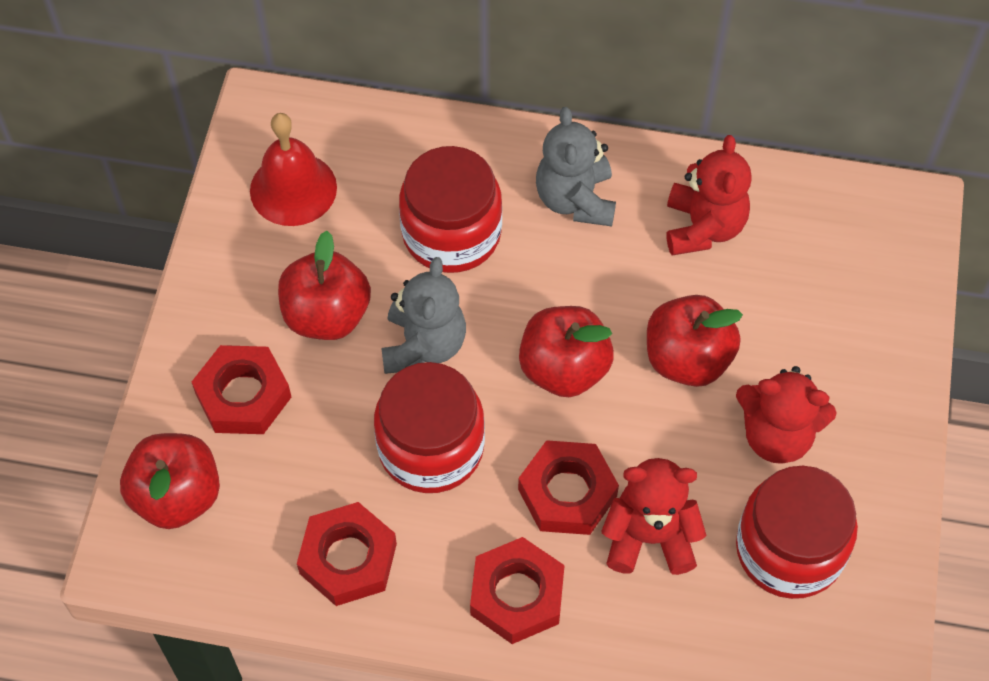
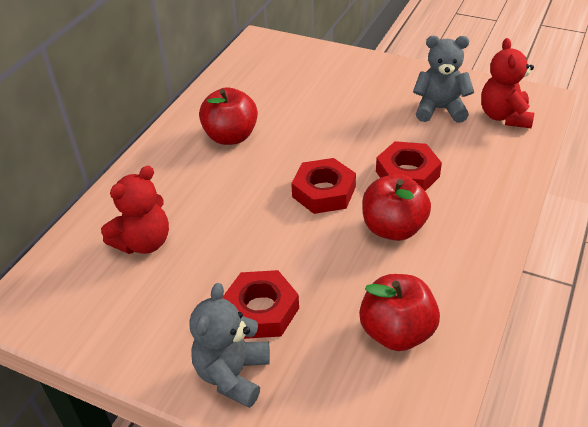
red apple: 4 -> 3
red bell: 1 -> 0
red jar: 3 -> 0
red nut: 4 -> 3
red teddy bear: 3 -> 2

